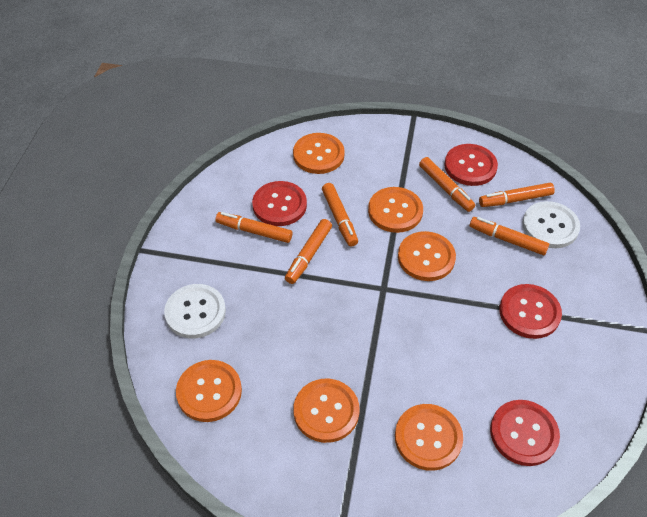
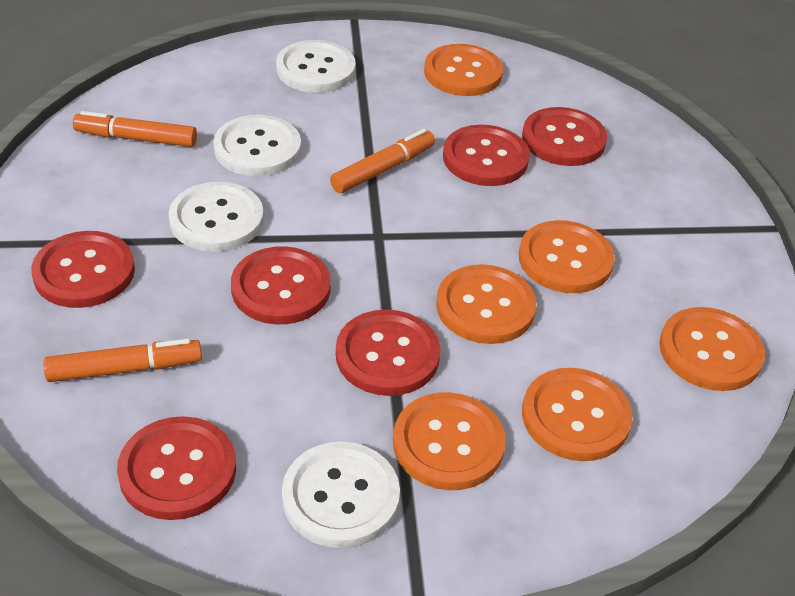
orange marker: 6 -> 3
red button: 4 -> 6
white button: 2 -> 4

